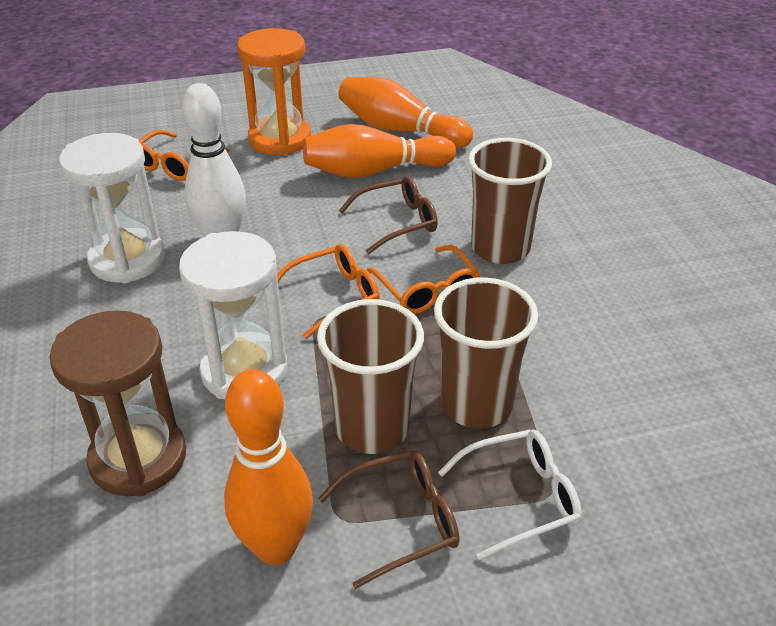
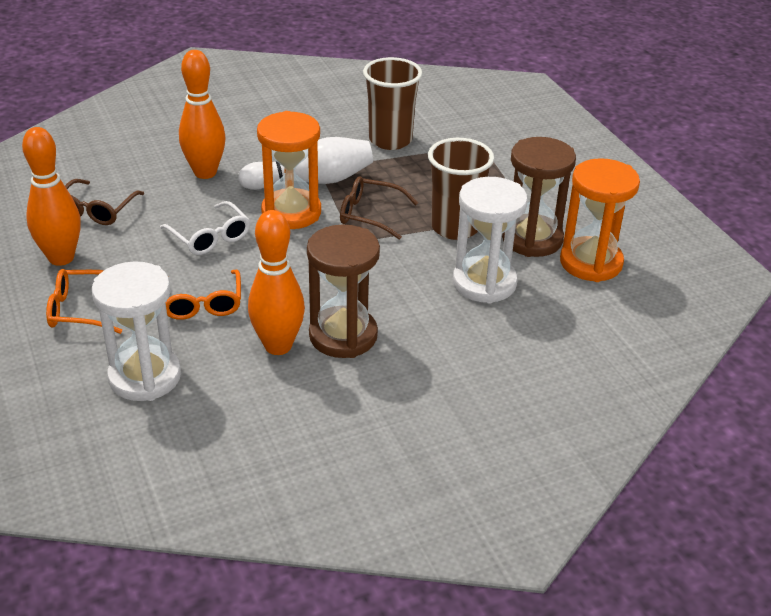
brown cup: 3 -> 2
brown hourglass: 1 -> 2
orange glasses: 3 -> 2
orange hourglass: 1 -> 2

